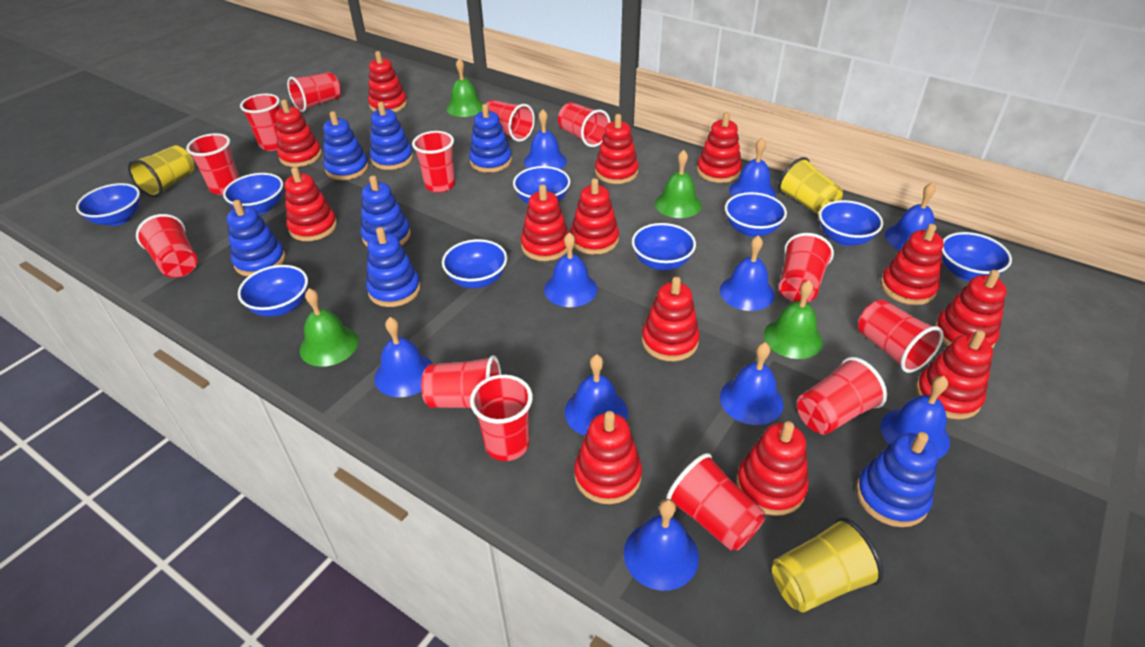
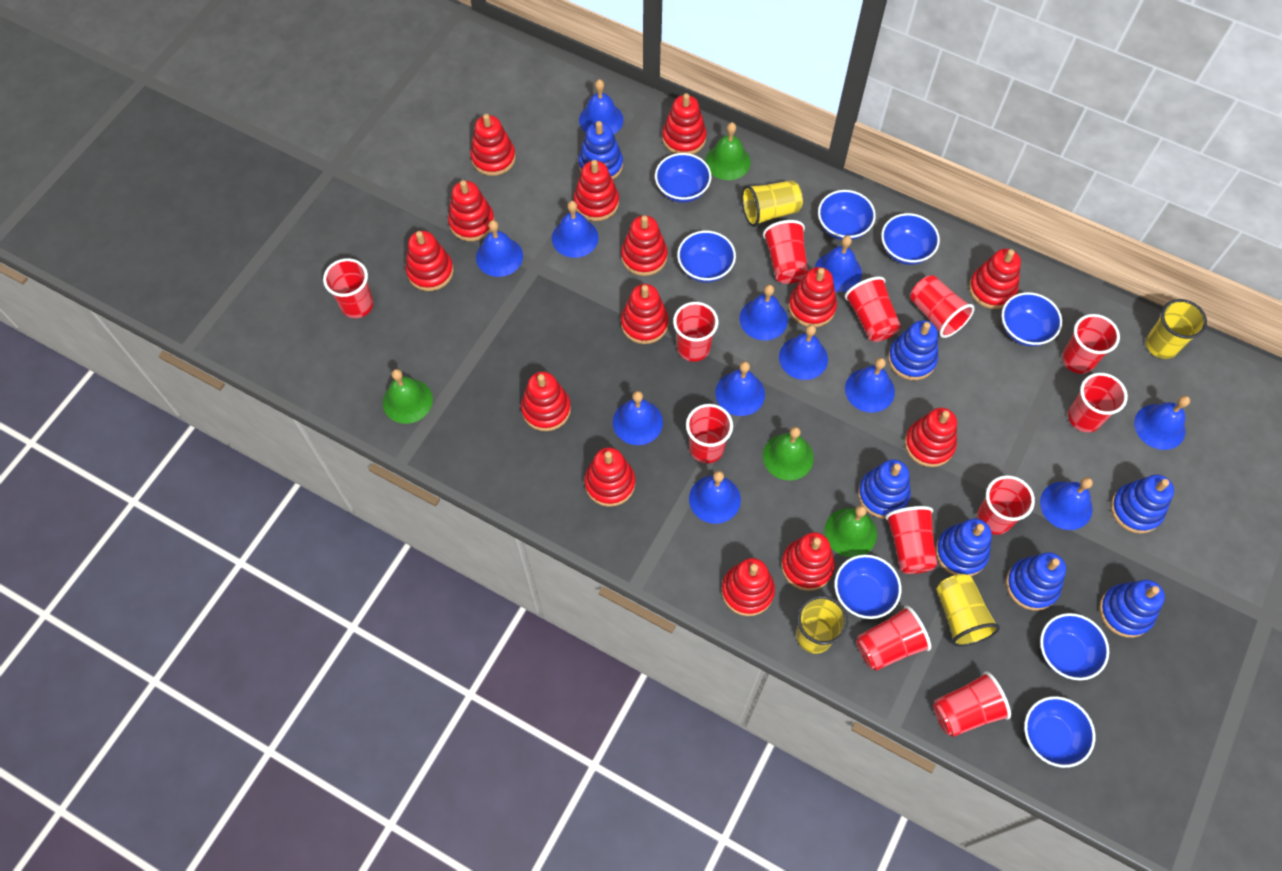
blue bell: 10 -> 12
blue bowl: 9 -> 8
red cup: 13 -> 12
red stacking toy: 13 -> 14
yellow cup: 3 -> 4

